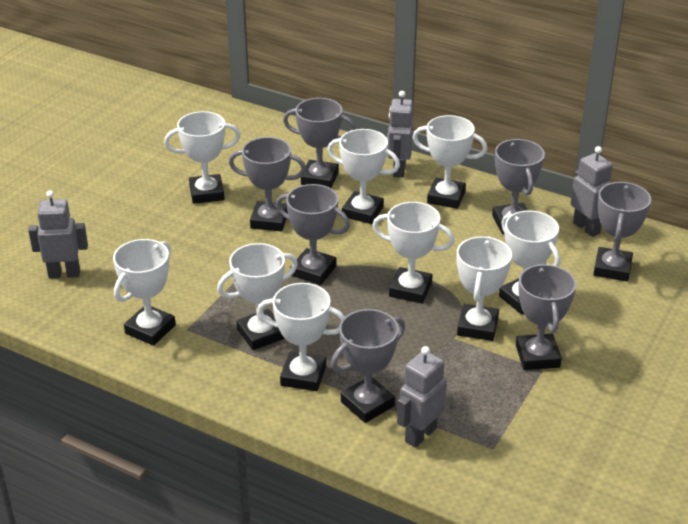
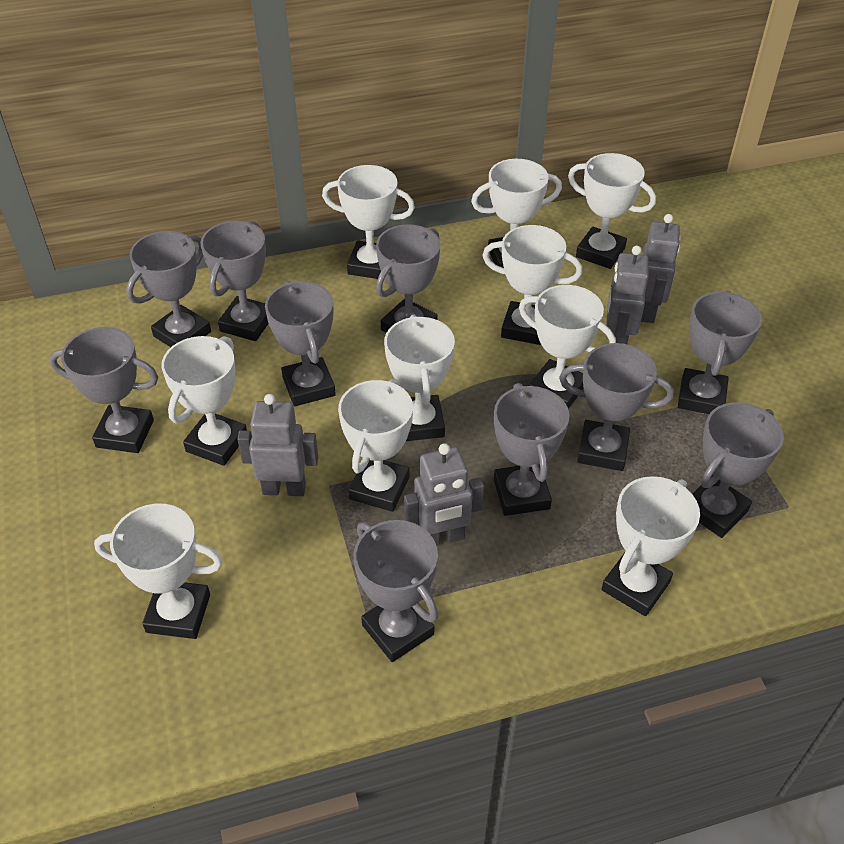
grey trophy: 7 -> 10
white trophy: 9 -> 10

